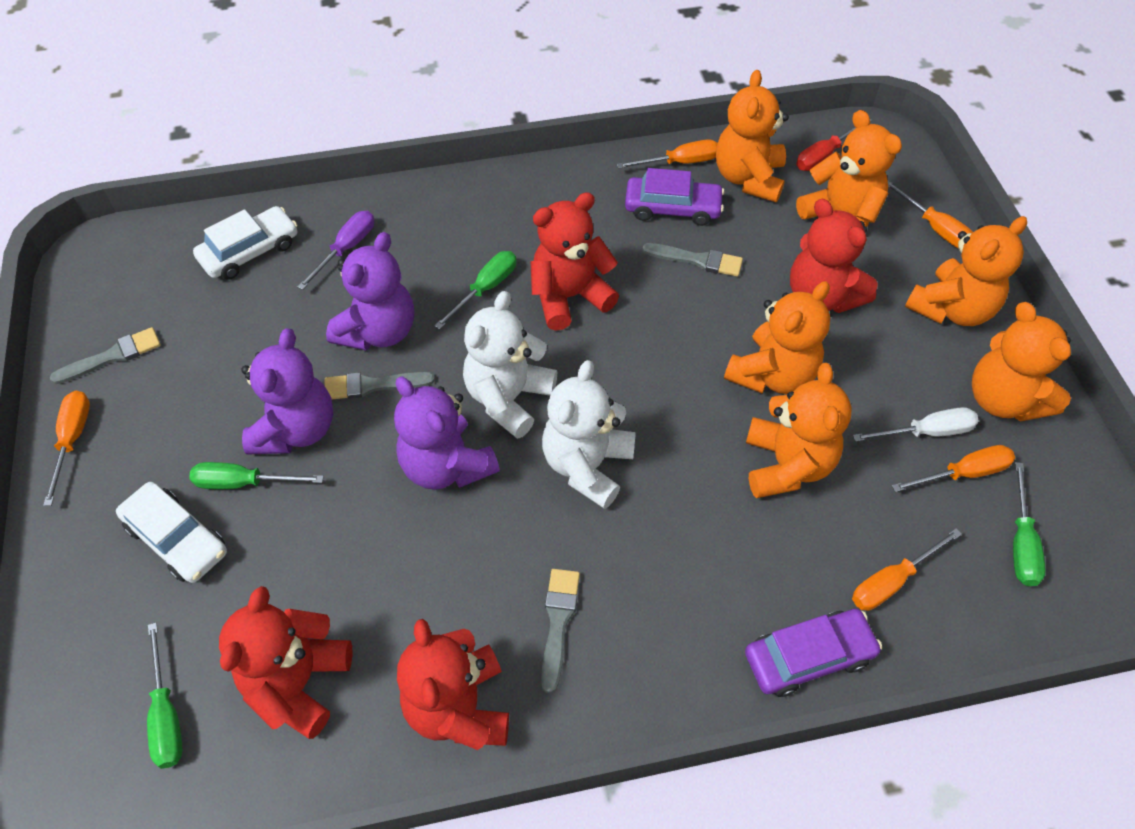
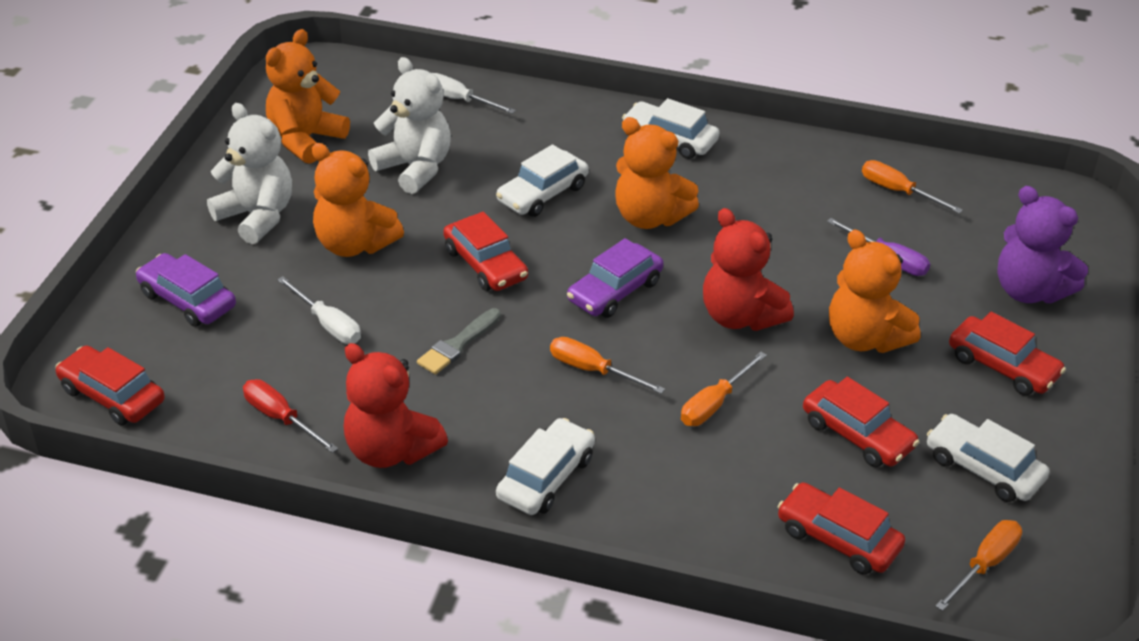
green screwdriver: 4 -> 0
grey brush: 4 -> 1
orange screwdriver: 5 -> 4
orange teddy bear: 6 -> 4
purple teddy bear: 3 -> 1
red car: 0 -> 5
red teddy bear: 4 -> 2
white car: 2 -> 4
white screwdriver: 1 -> 2

